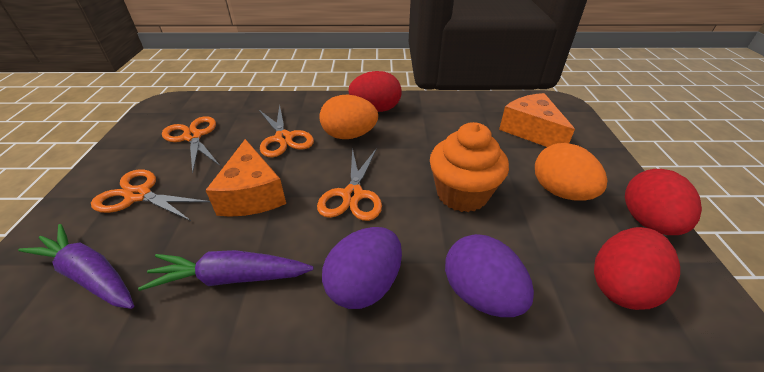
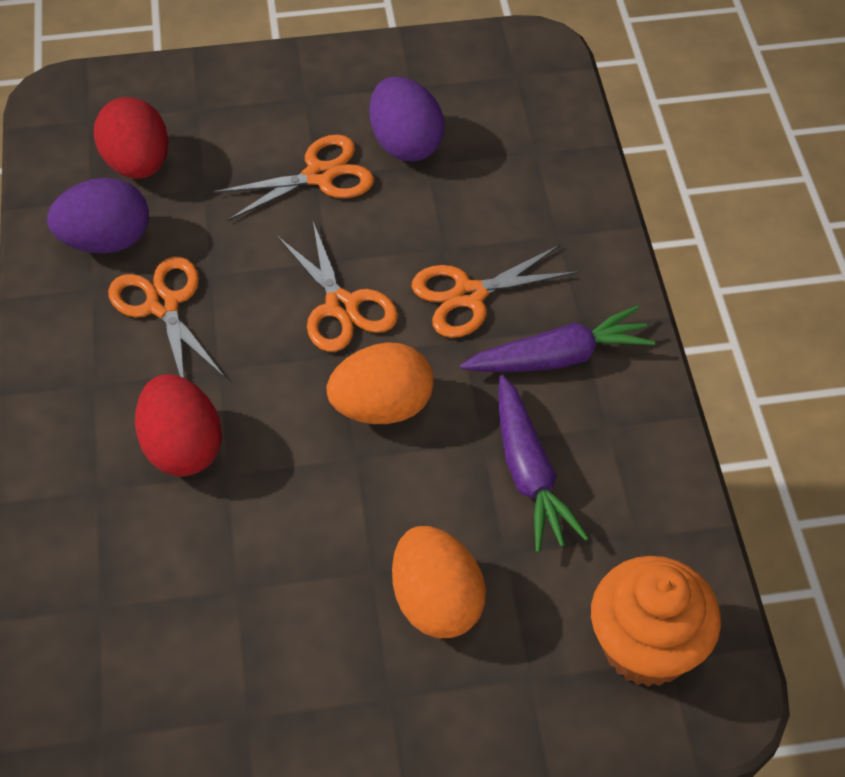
orange cheese: 2 -> 0
red egg: 3 -> 2

